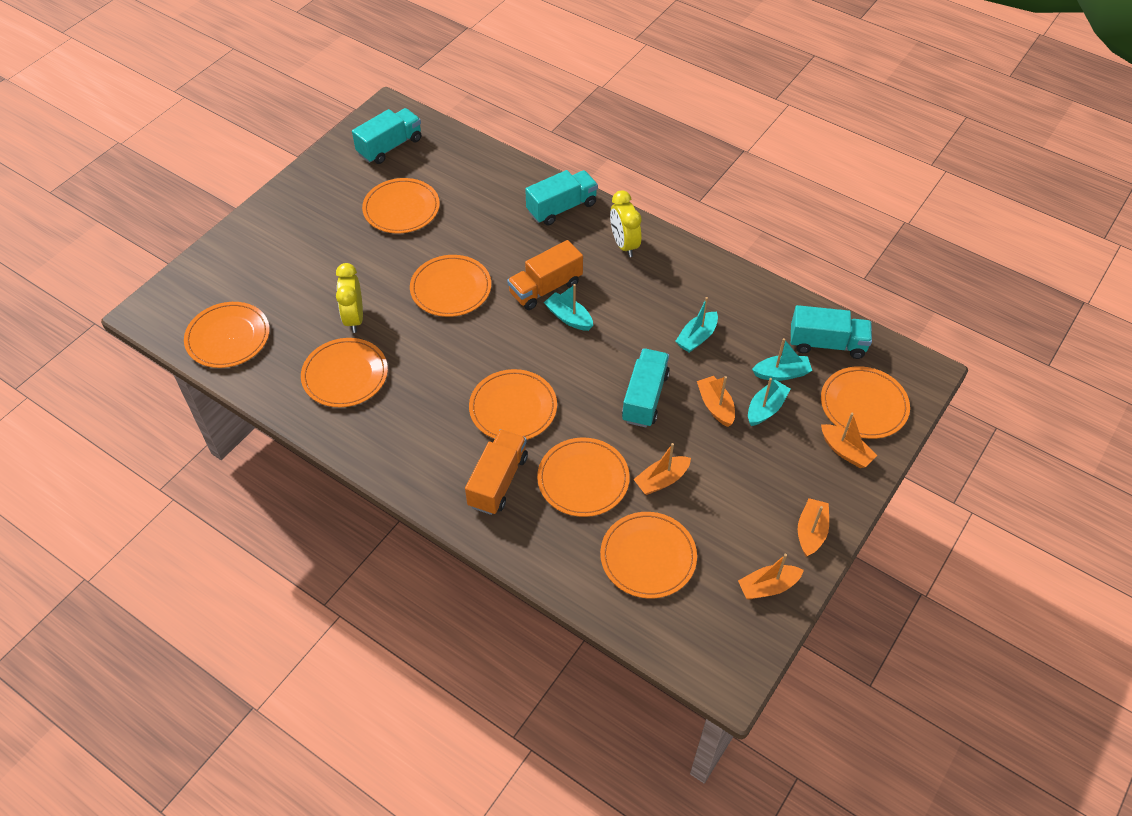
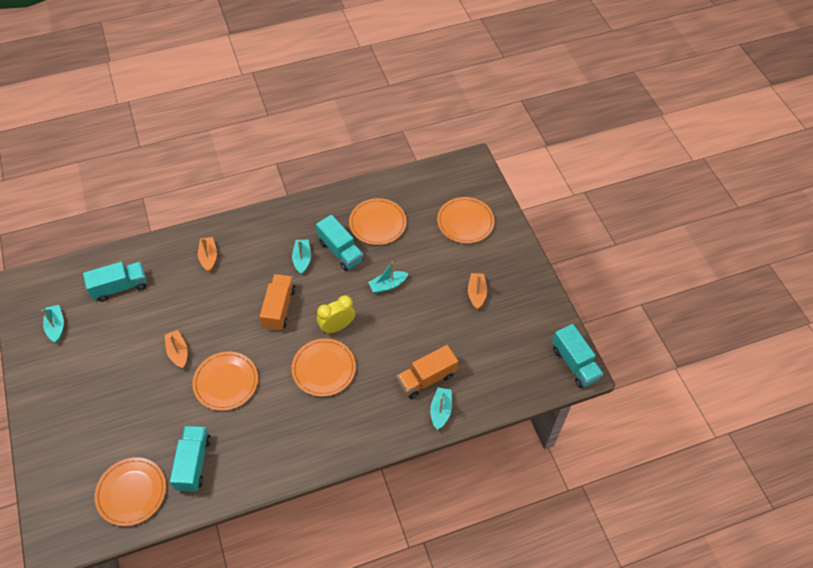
orange boat: 5 -> 3
orange plate: 8 -> 5
yellow clock: 2 -> 1

